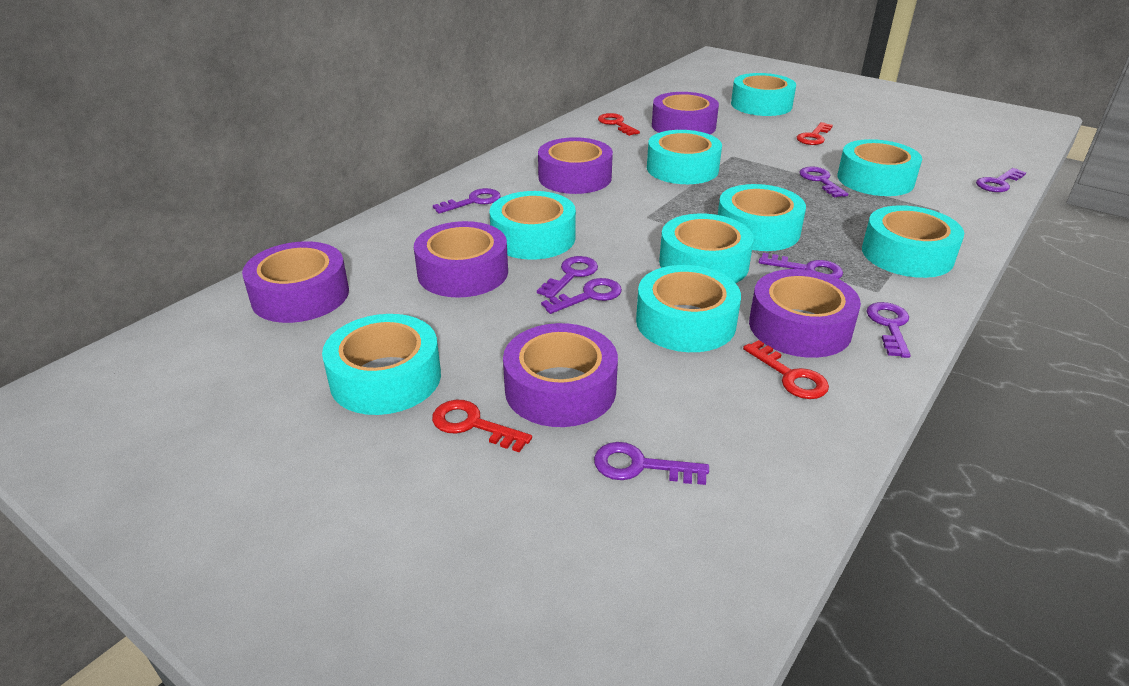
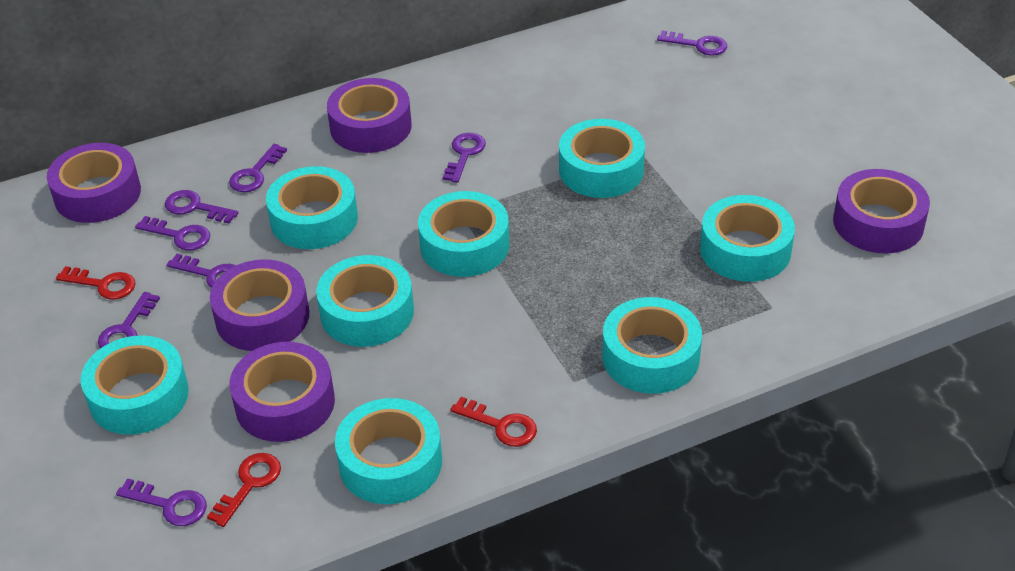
purple tape: 6 -> 5
red key: 4 -> 3
turquoise tape: 9 -> 8

